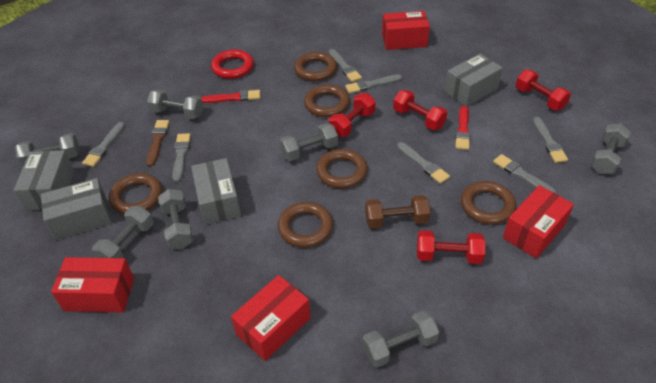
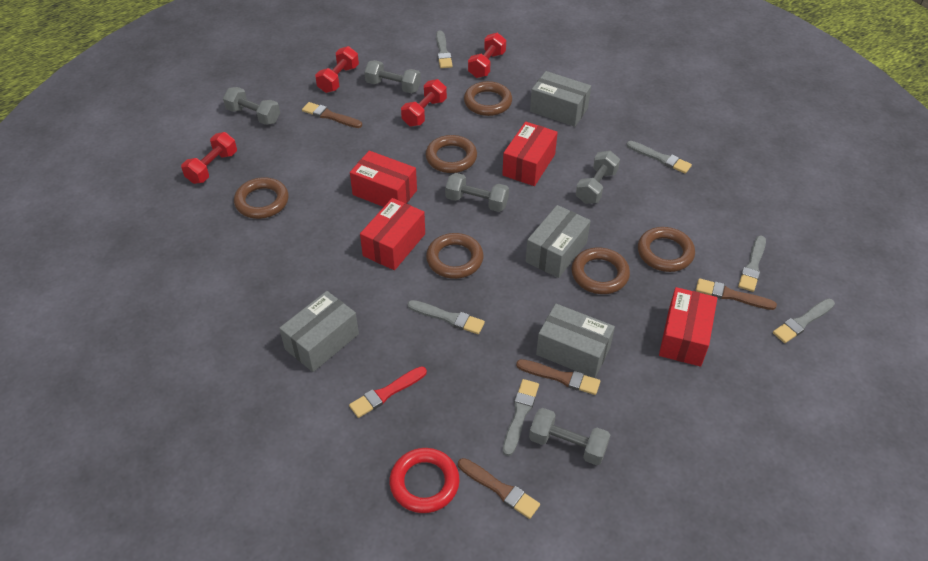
brown brush: 1 -> 4
brown dumbbell: 1 -> 0
grey brush: 7 -> 6
grey dumbbell: 7 -> 5
red brush: 2 -> 1

